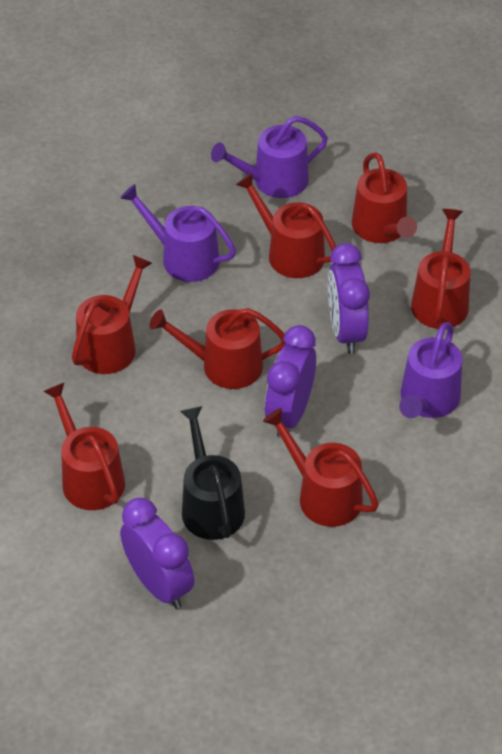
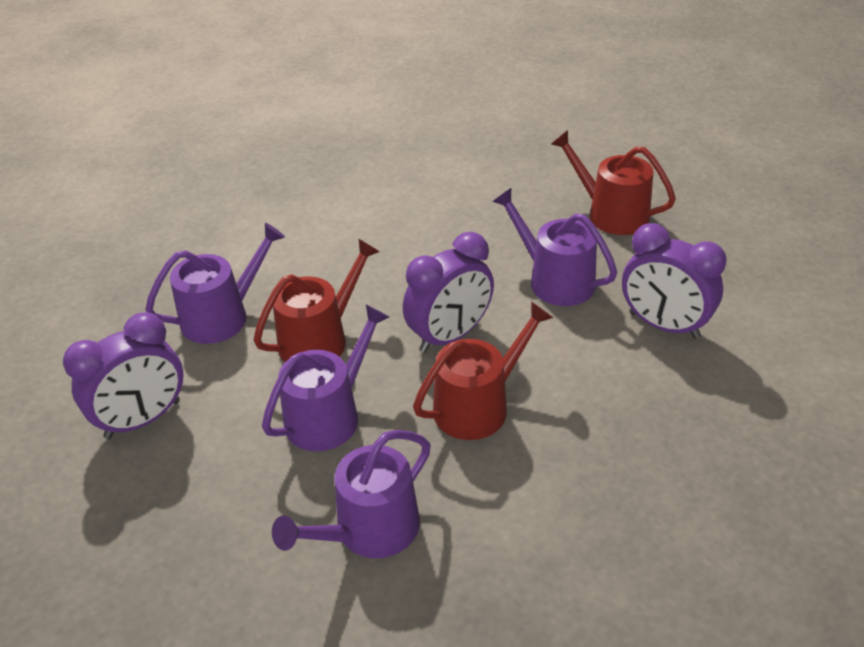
black watering can: 1 -> 0
purple watering can: 3 -> 4
red watering can: 7 -> 3

